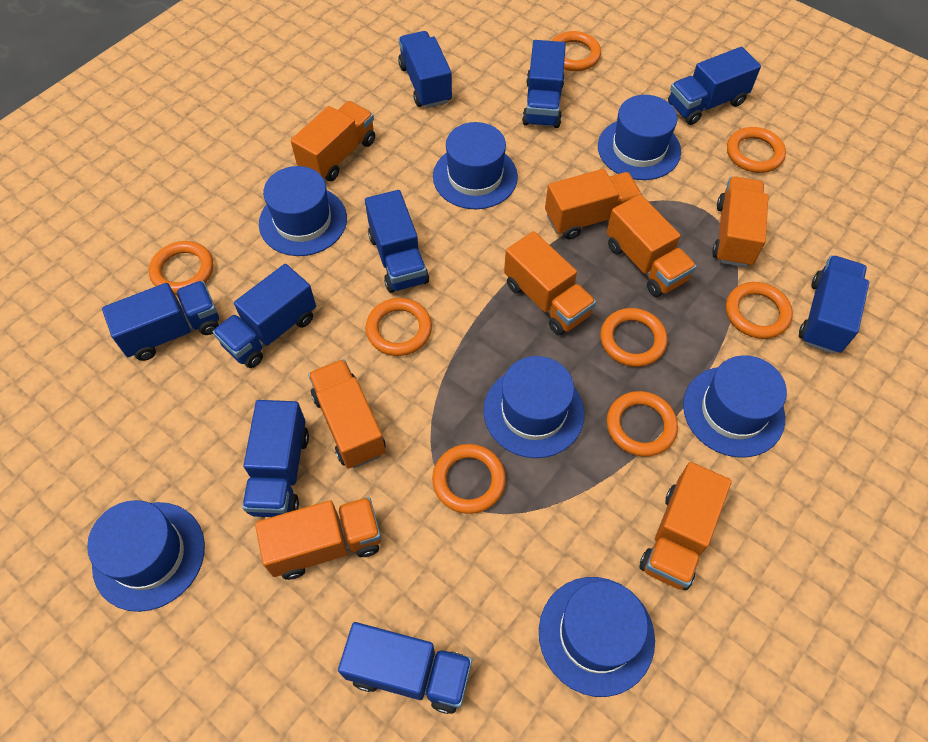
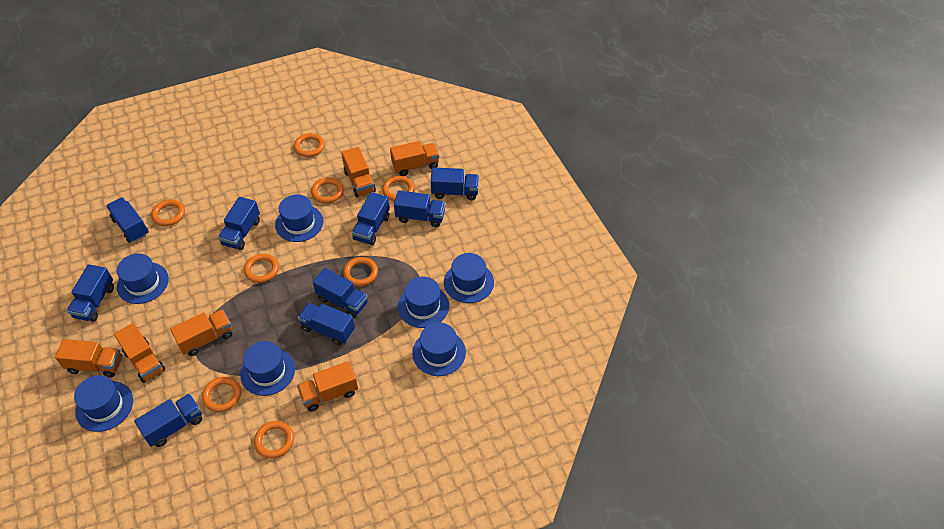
orange truck: 8 -> 6

